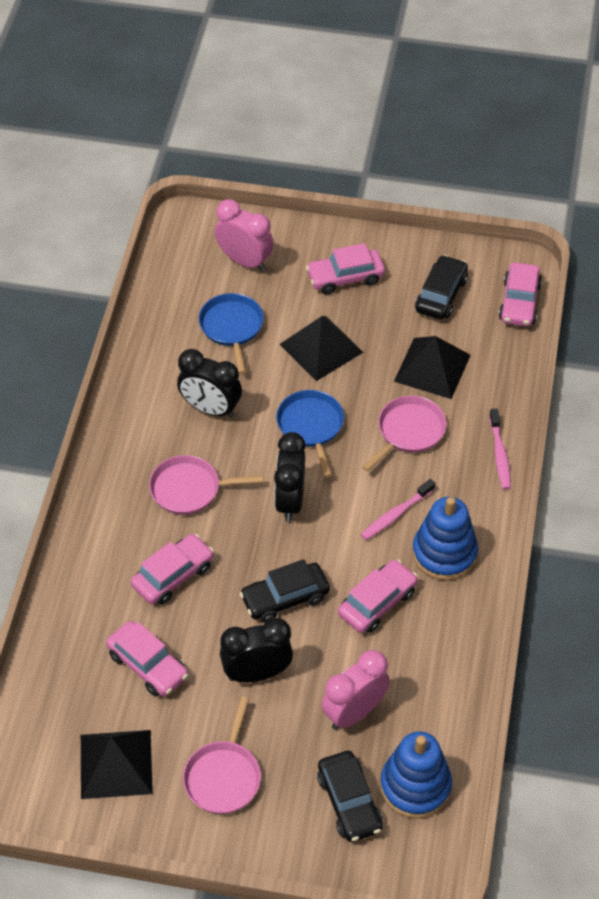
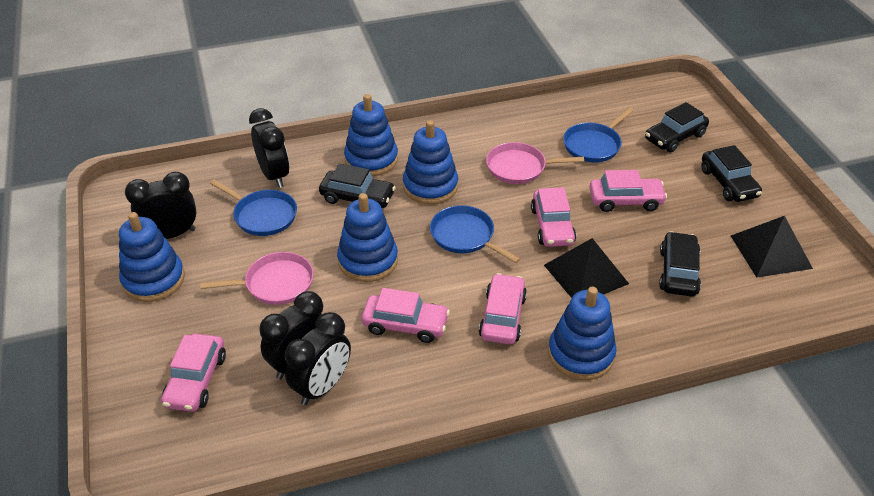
black car: 3 -> 4
black clock: 3 -> 4
black pyramid: 3 -> 2
blue pan: 2 -> 3
blue stacking toy: 2 -> 5
pink clock: 2 -> 0
pink pan: 3 -> 2
pink toothbrush: 2 -> 0

